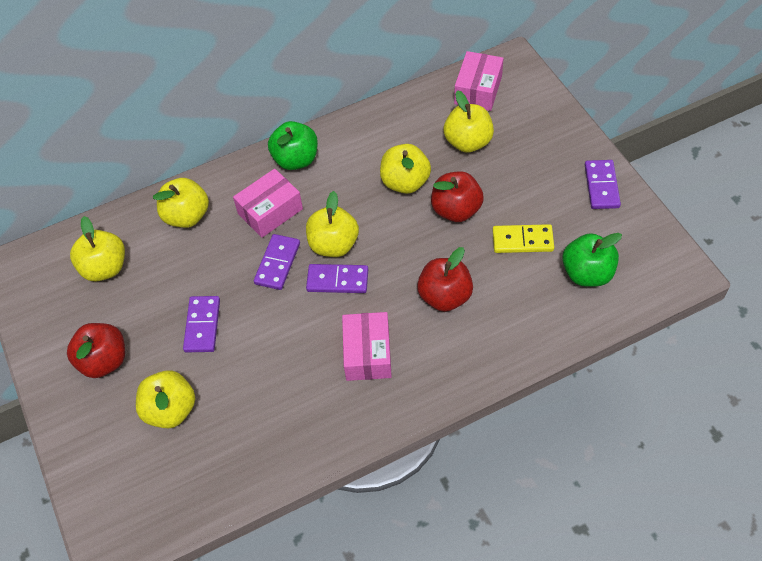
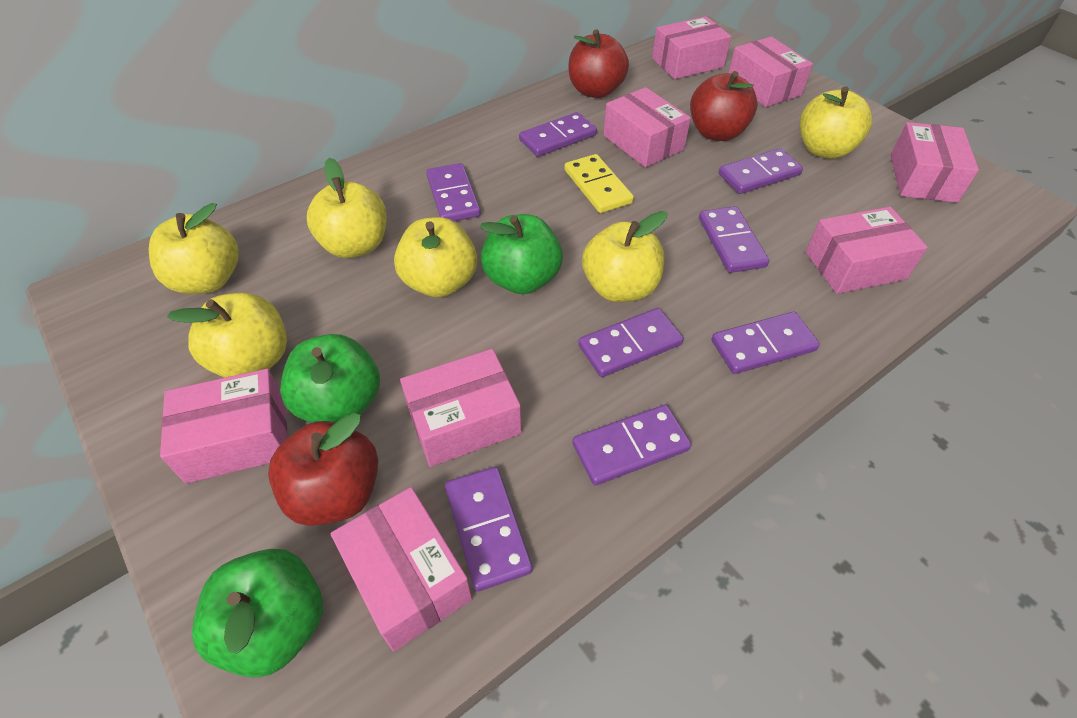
green apple: 2 -> 3
pink box: 3 -> 8
purple domino: 4 -> 8

